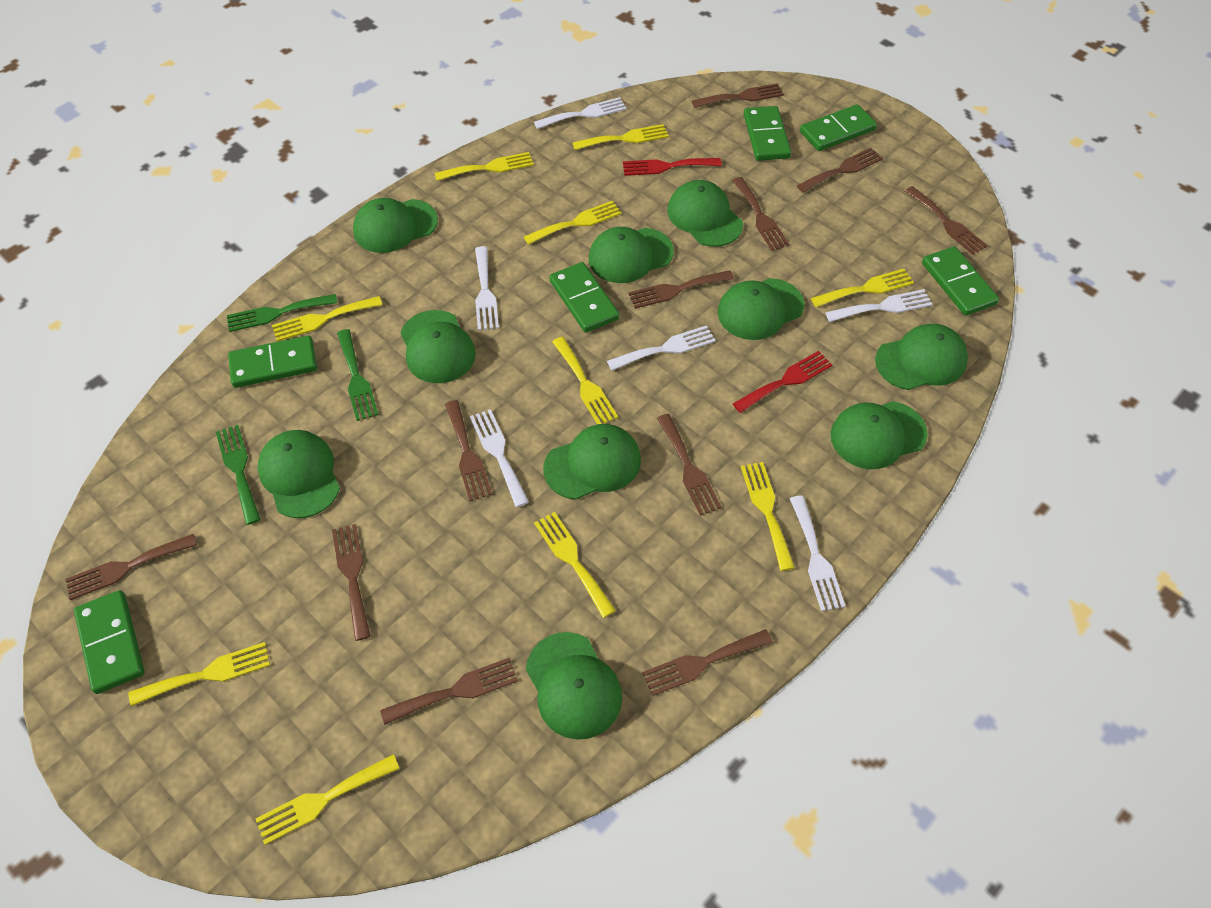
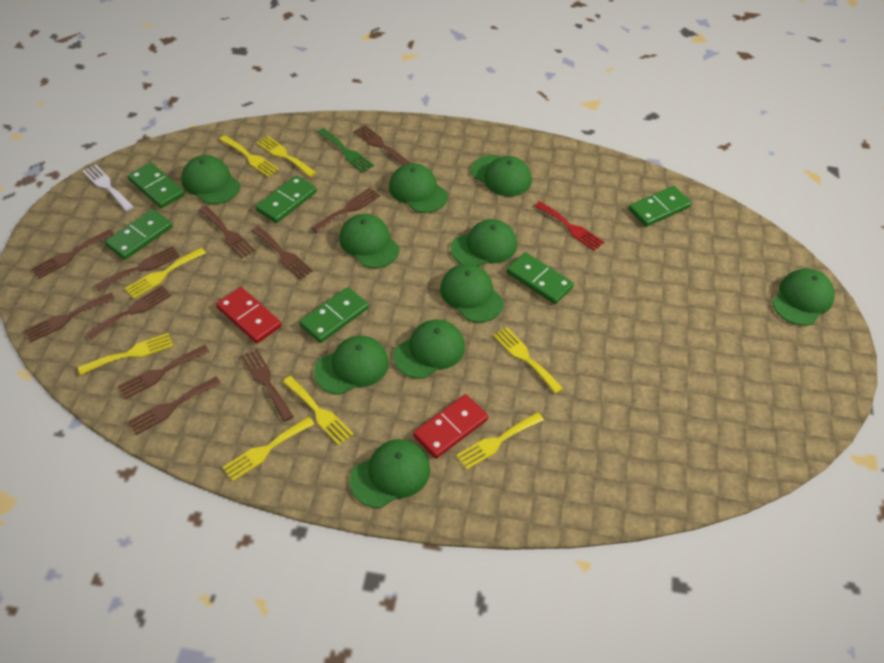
green fork: 3 -> 1
red domino: 0 -> 2
red fork: 2 -> 1
white fork: 6 -> 1
yellow fork: 10 -> 8

